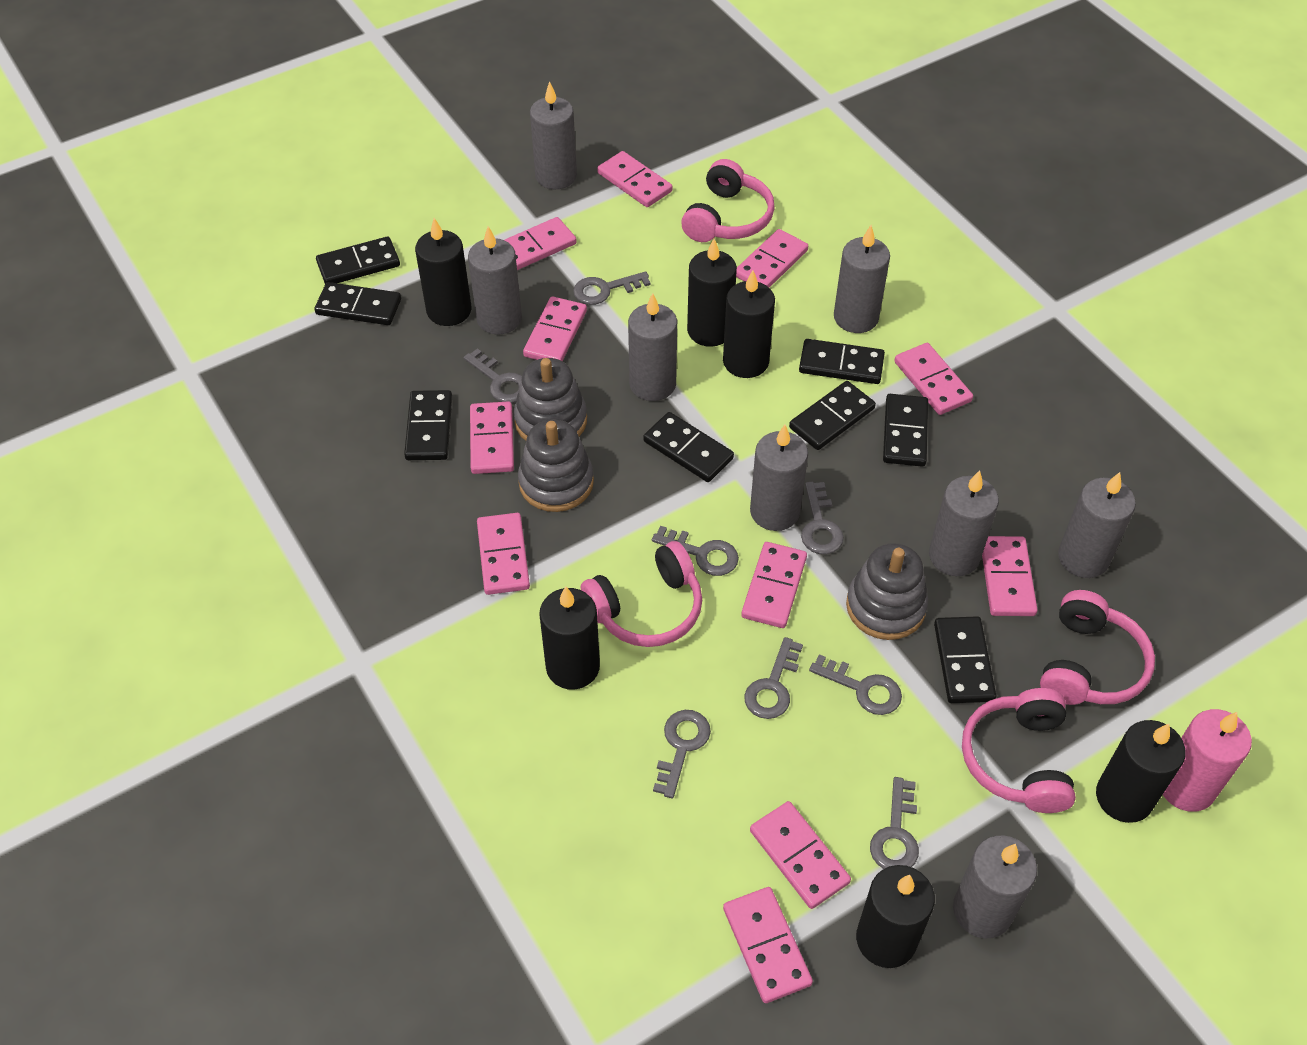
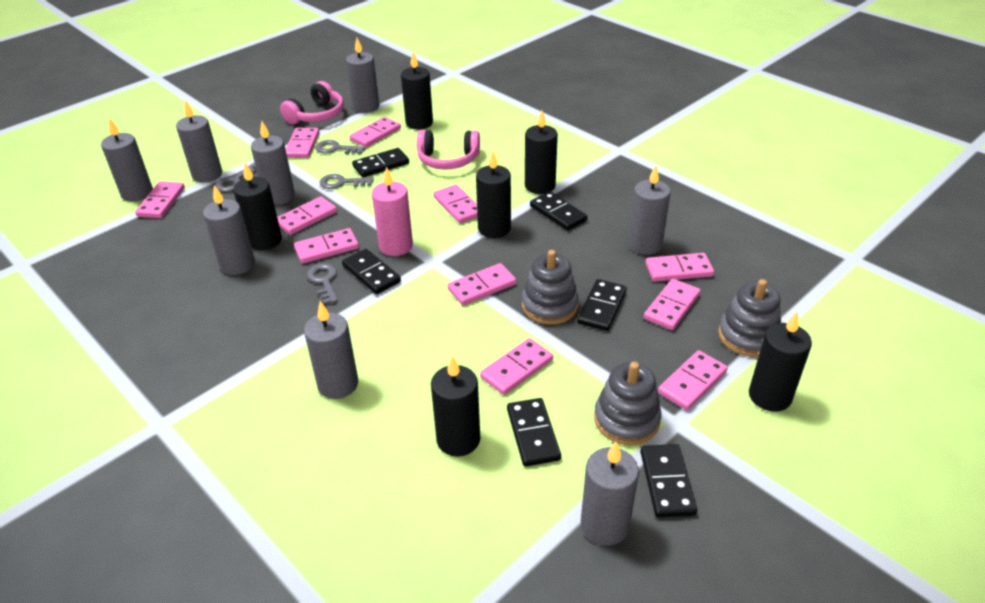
black domino: 8 -> 6
grey key: 8 -> 4
pink headphones: 4 -> 2

